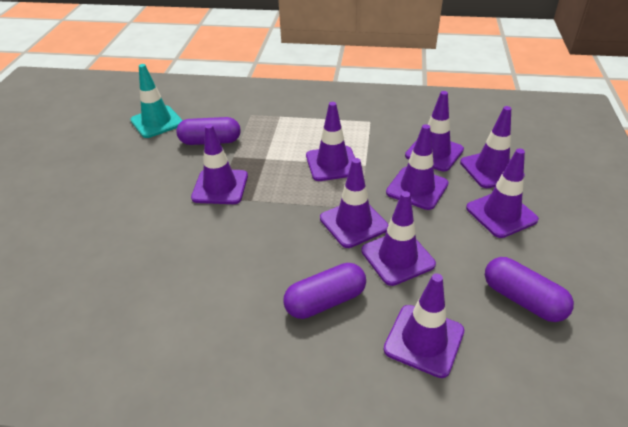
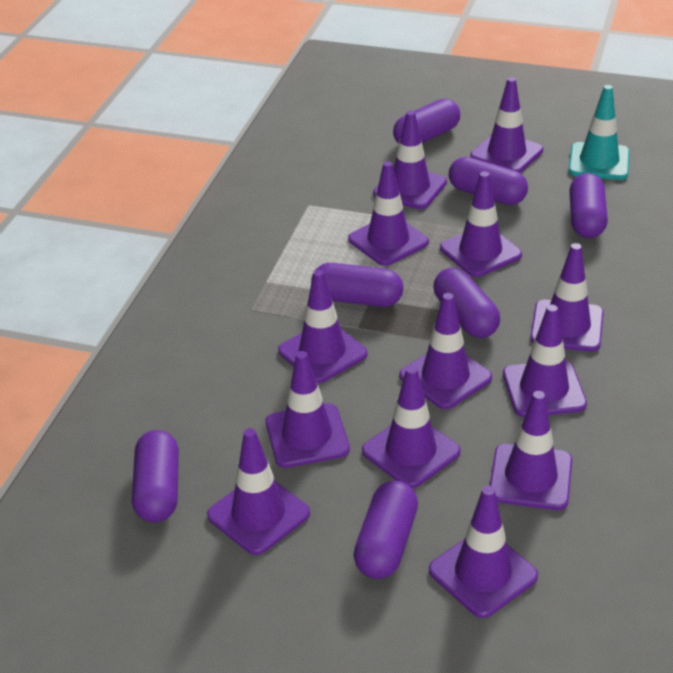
purple capsule: 3 -> 7
purple traffic cone: 9 -> 13

